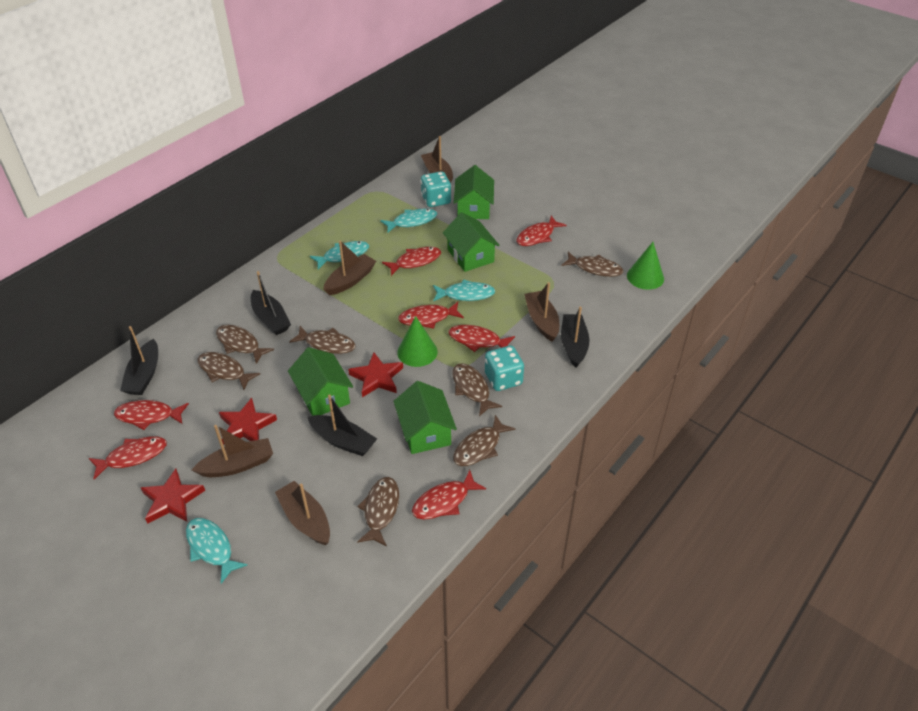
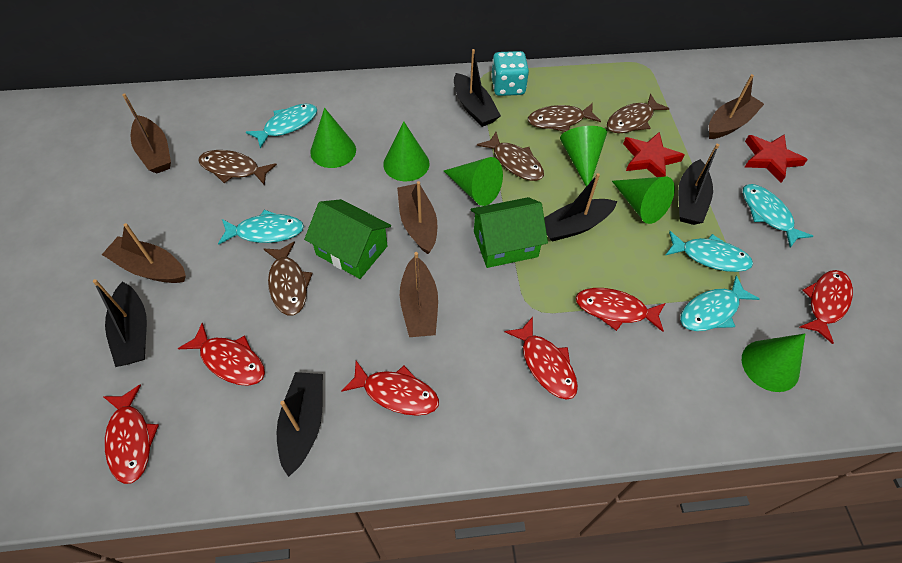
black boat: 4 -> 5
brown fish: 7 -> 5
green cone: 2 -> 6
green house: 4 -> 2
red fish: 7 -> 6
red star: 3 -> 2
turquoise dice: 2 -> 1
turquoise fish: 4 -> 5

